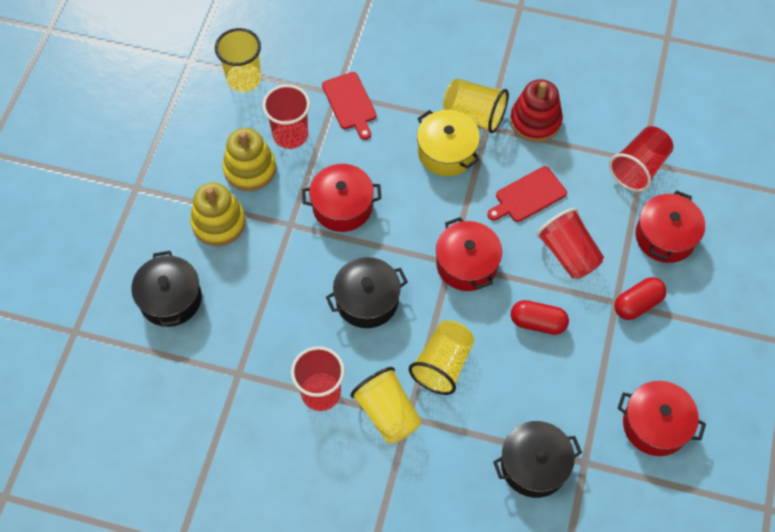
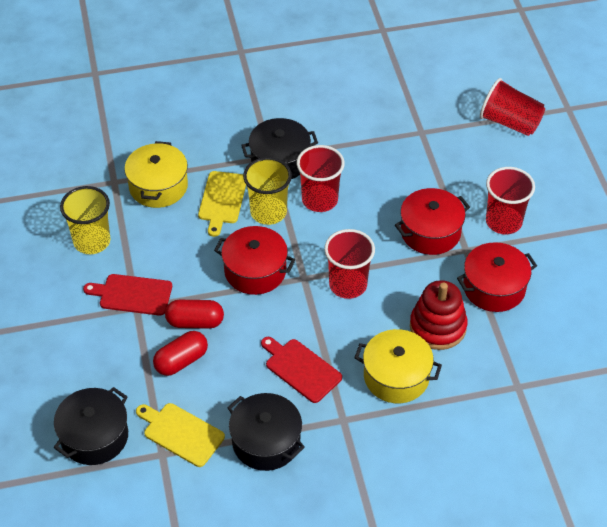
red pot: 4 -> 3
yellow cup: 4 -> 2
yellow cutting board: 0 -> 2
yellow pot: 1 -> 2
yellow stacking toy: 2 -> 0

